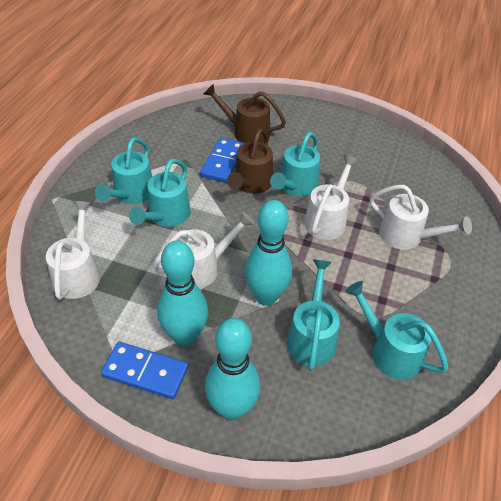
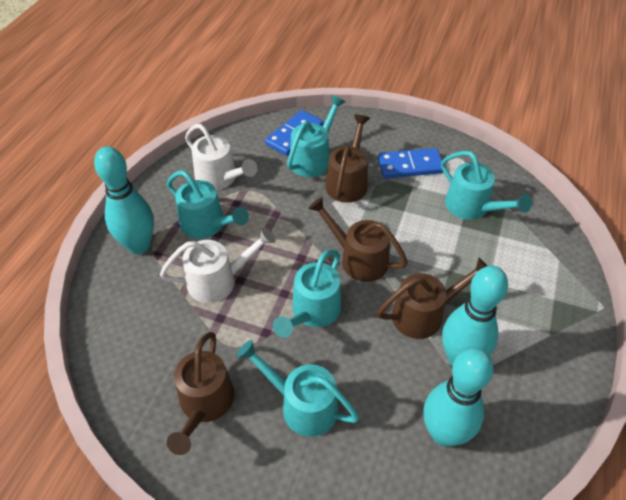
brown watering can: 2 -> 4
white watering can: 4 -> 2

